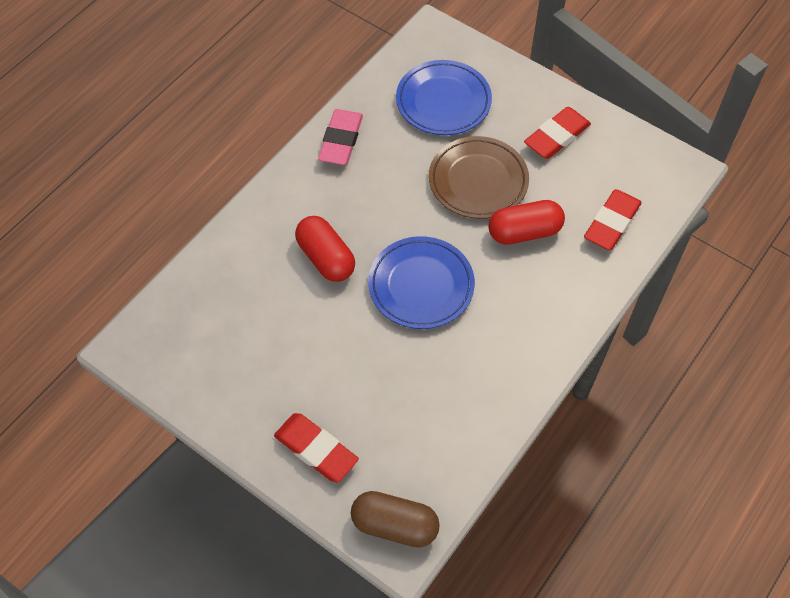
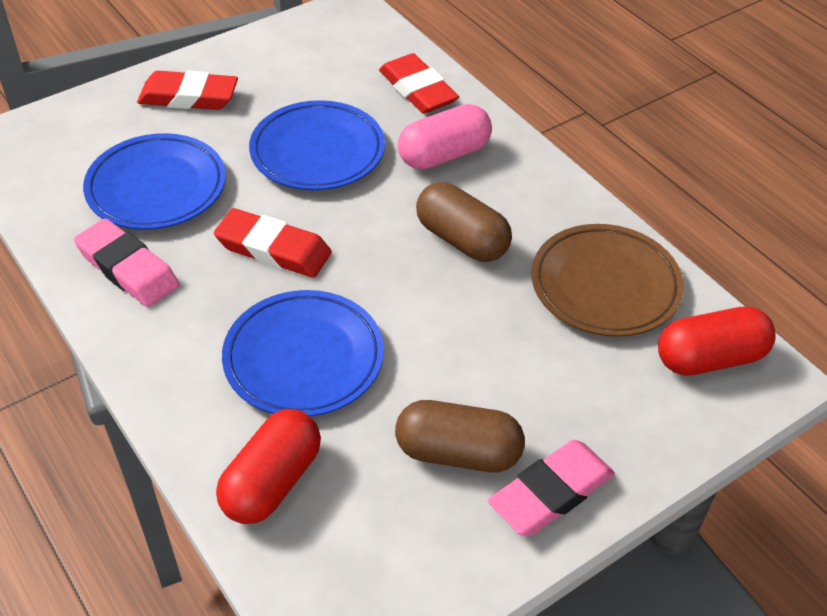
blue plate: 2 -> 3
brown capsule: 1 -> 2
pink capsule: 0 -> 1
pink eraser: 1 -> 2

